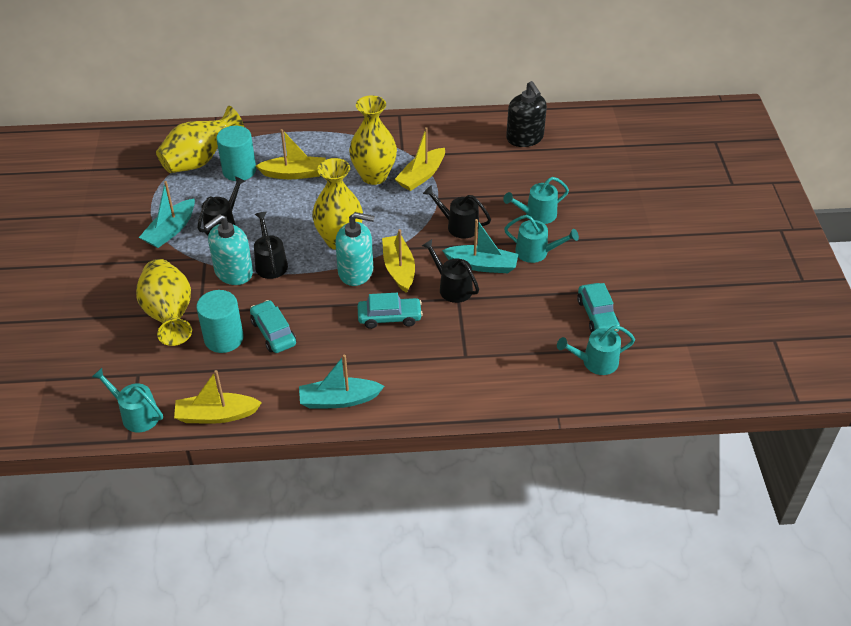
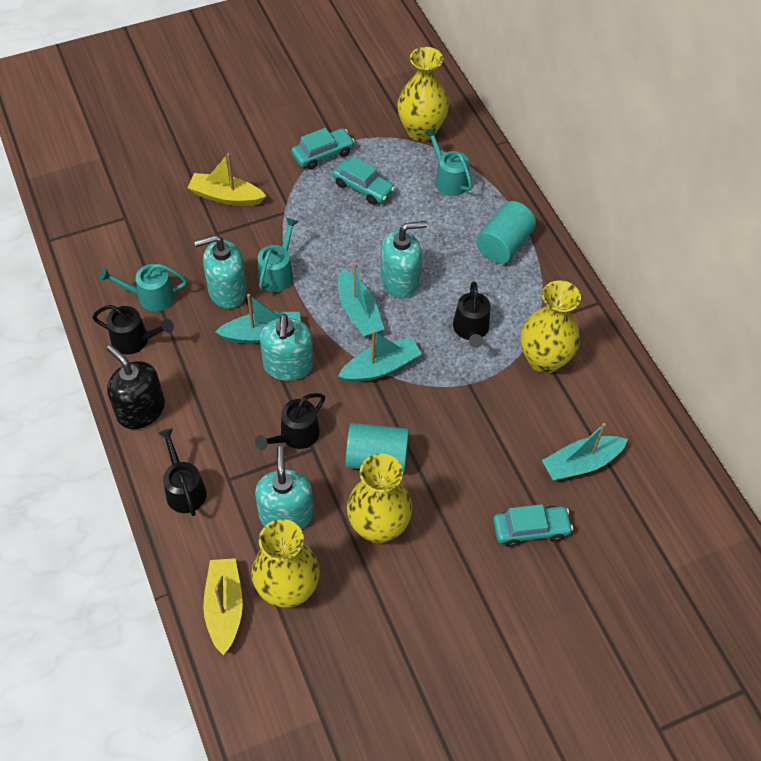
turquoise boat: 3 -> 4
turquoise soap dispenser: 2 -> 4
turquoise watering can: 4 -> 3
yellow boat: 4 -> 2

